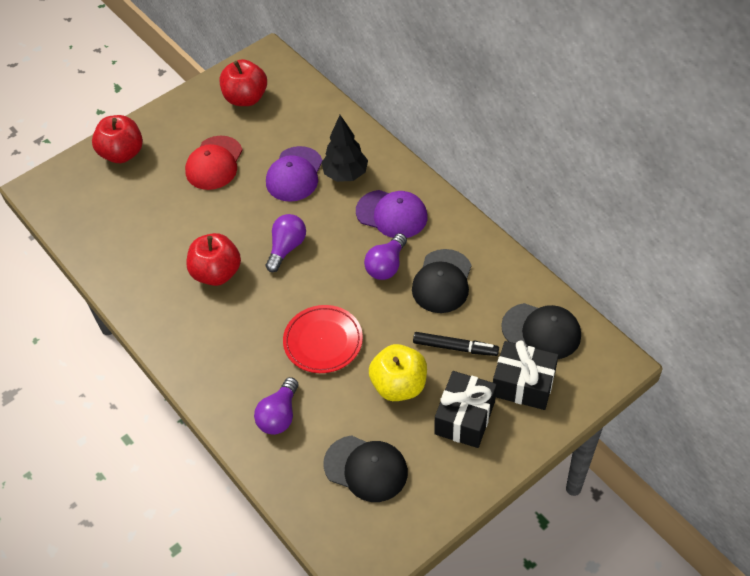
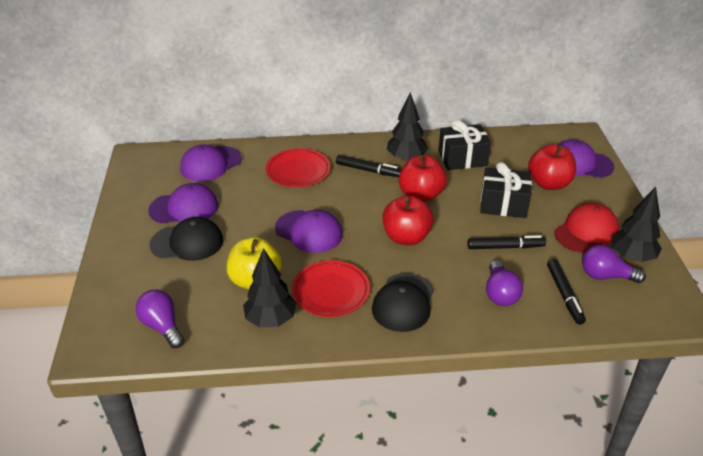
black cap: 3 -> 2
black marker: 1 -> 3
black tree: 1 -> 3
purple cap: 2 -> 4
red plate: 1 -> 2

